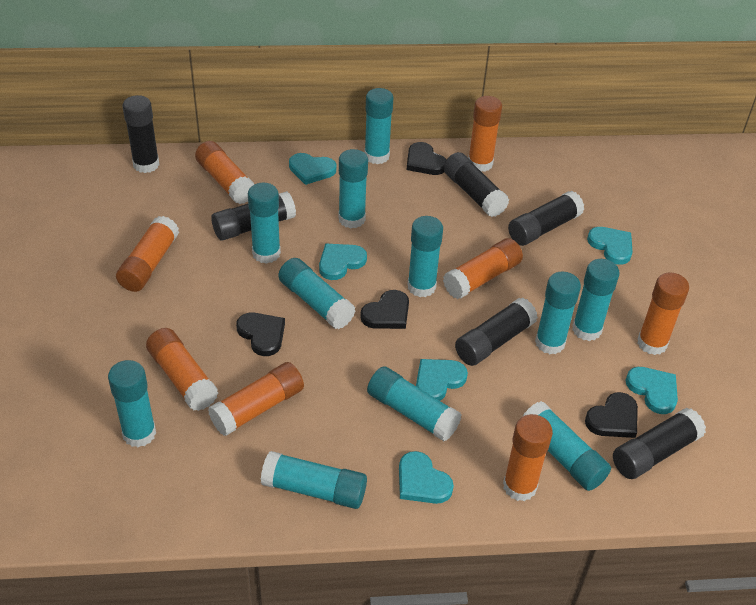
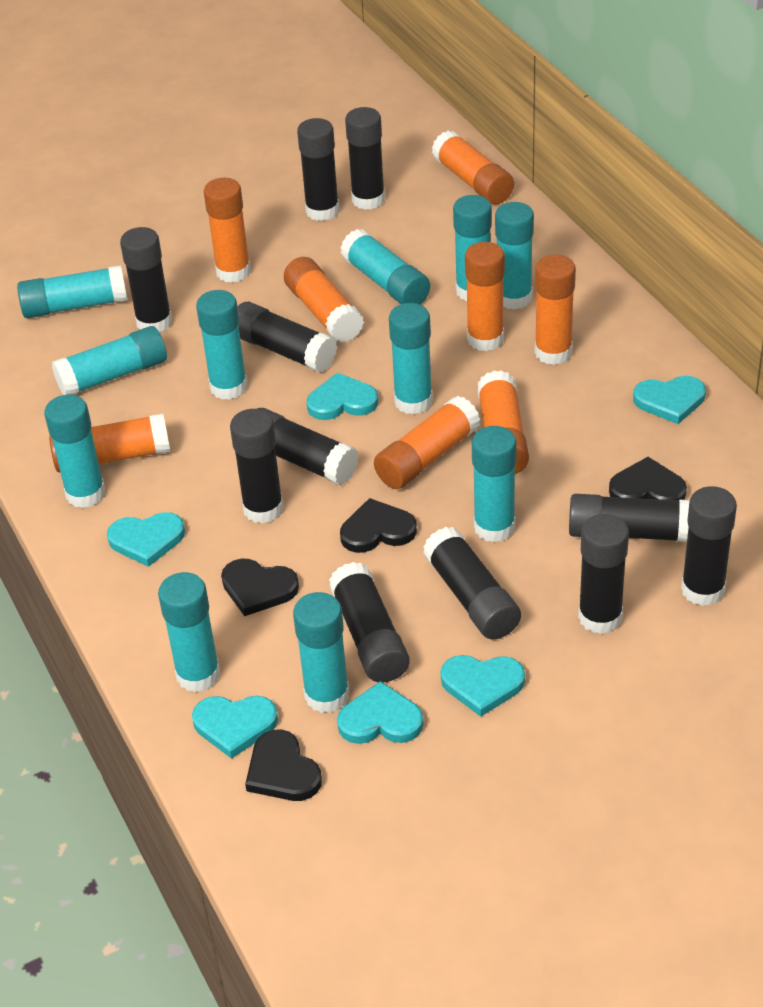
black glue stick: 6 -> 11

